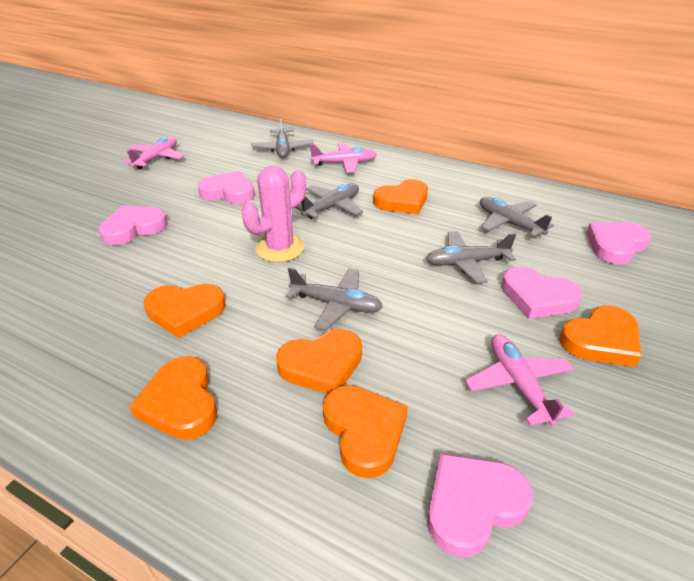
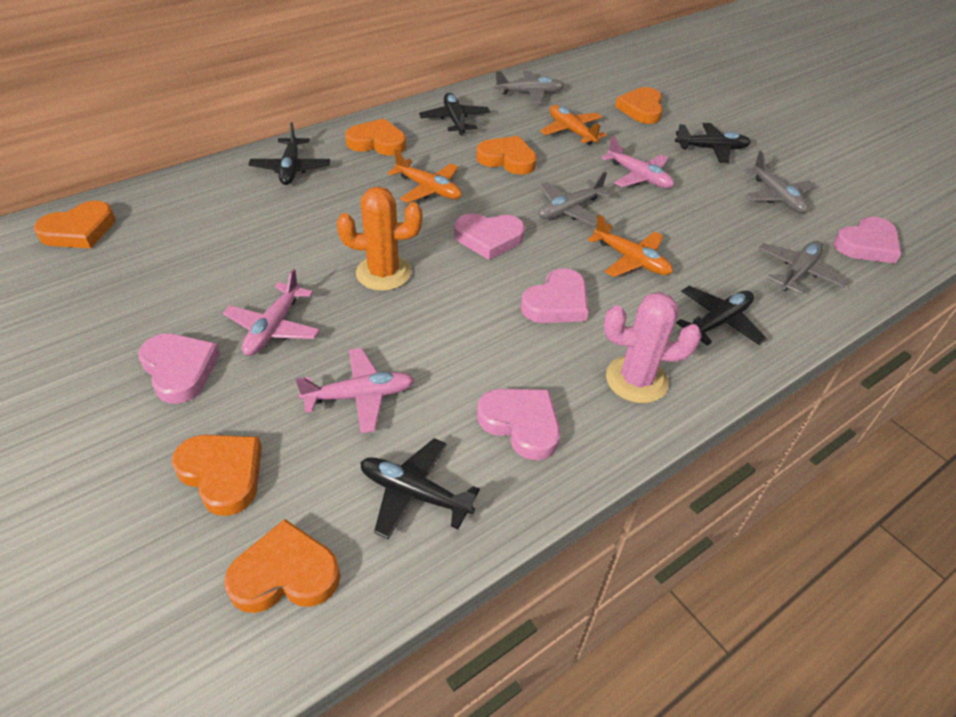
black plane: 0 -> 5
grey plane: 5 -> 4
orange cactus: 0 -> 1
orange plane: 0 -> 3

